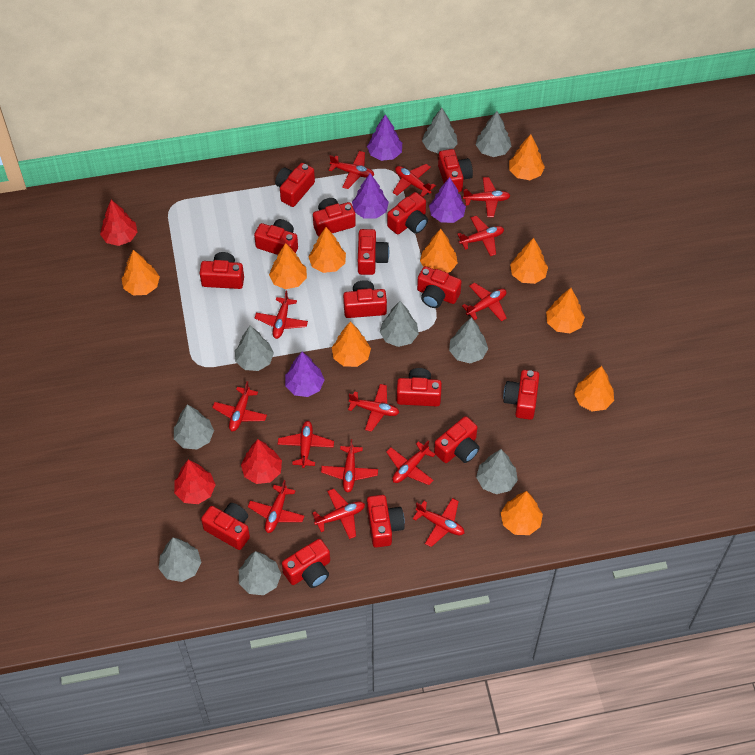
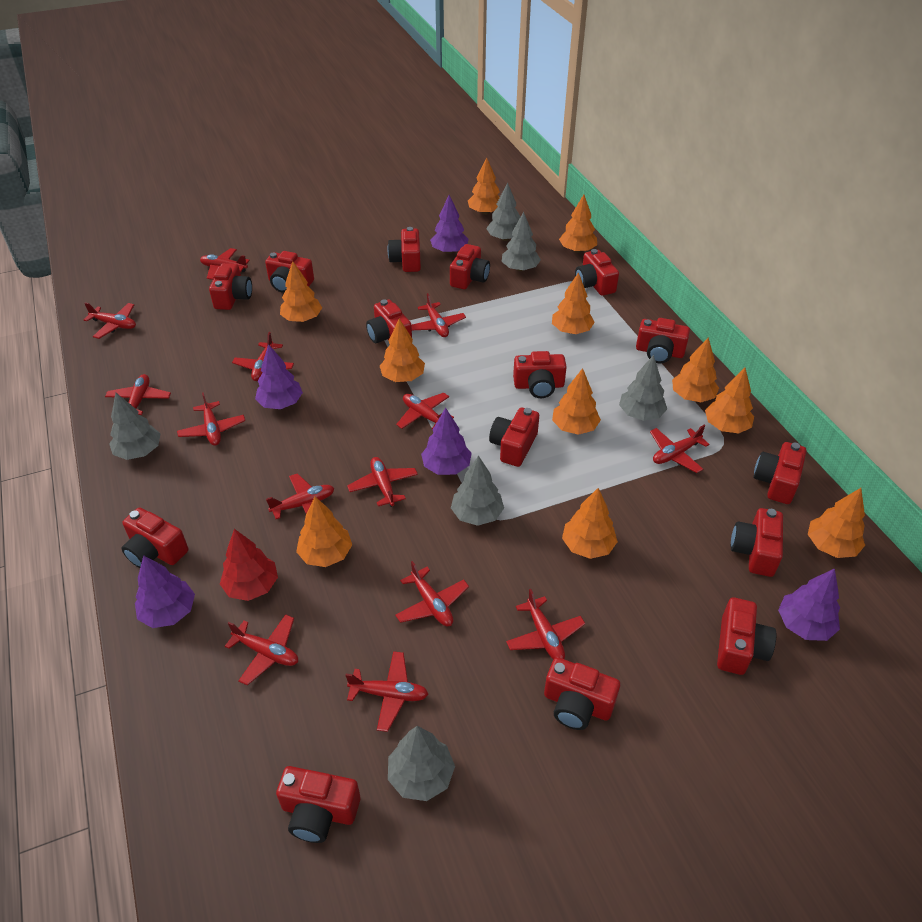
grey tree: 9 -> 6
orange tree: 10 -> 11
purple tree: 4 -> 5
red tree: 3 -> 1

